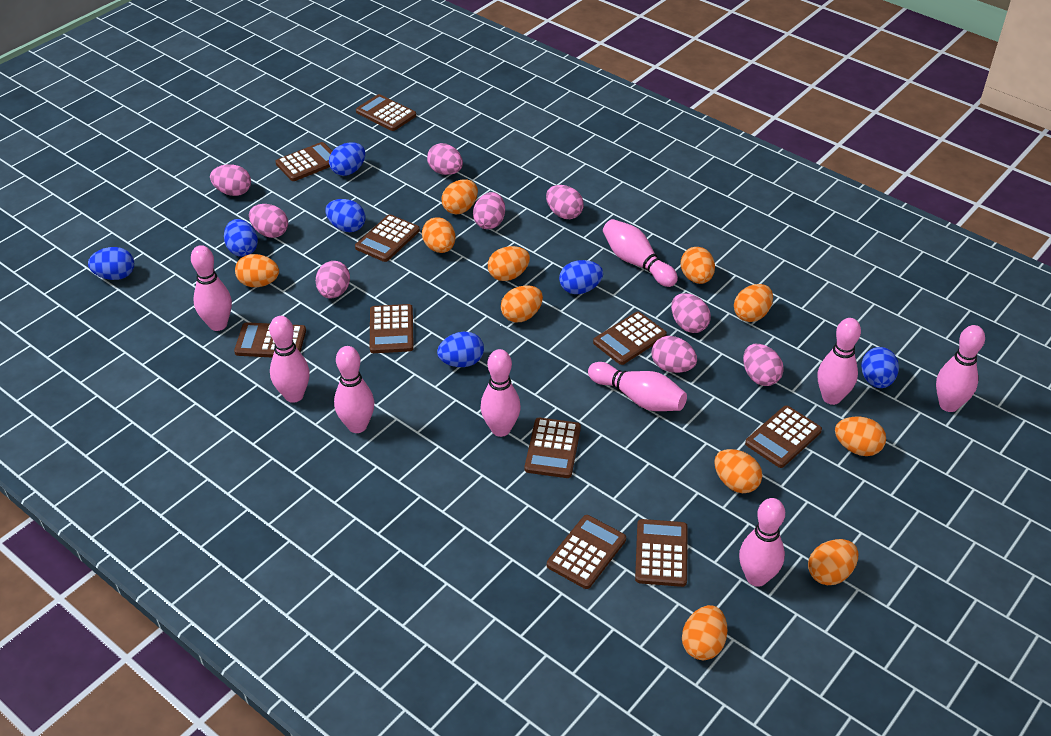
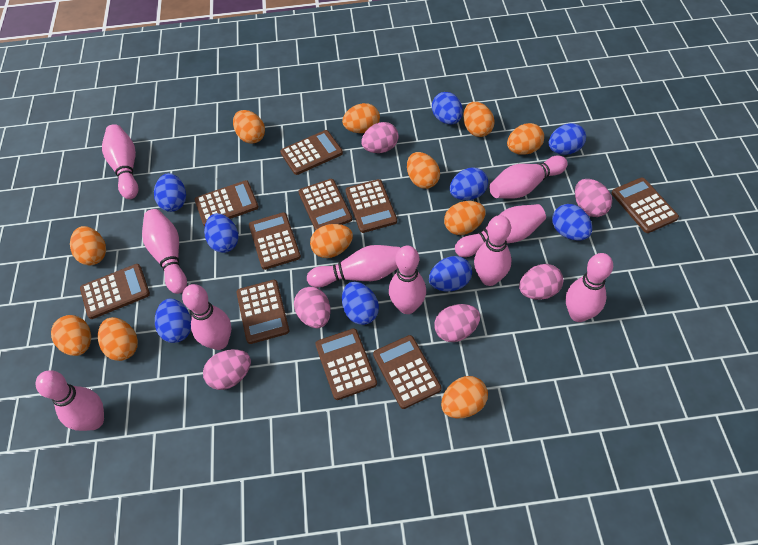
blue egg: 7 -> 9
pink bowling pin: 9 -> 10
pink egg: 9 -> 6

